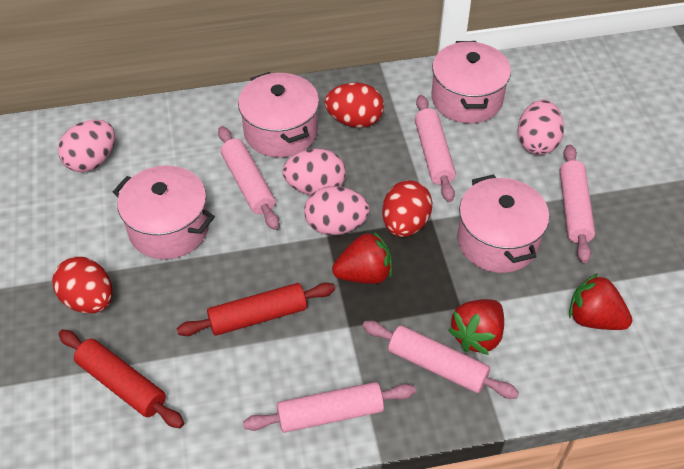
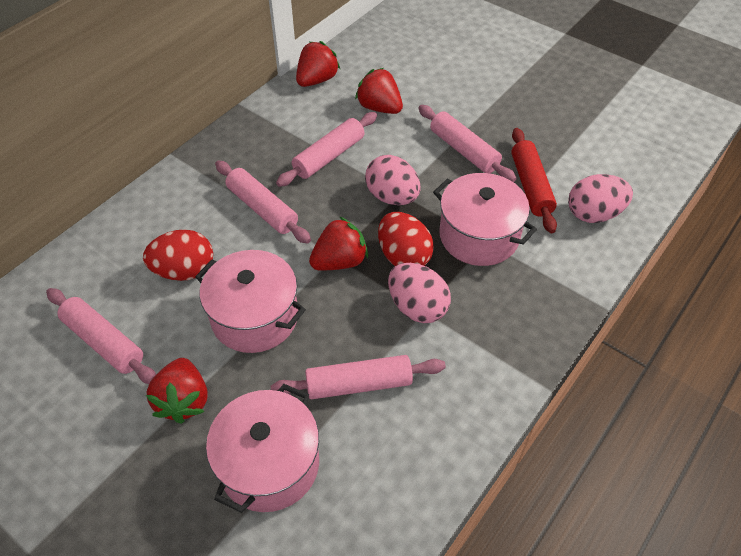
pink egg: 4 -> 3
pink pot: 4 -> 3
red egg: 3 -> 2
red rolling pin: 2 -> 1
red strawberry: 3 -> 4

